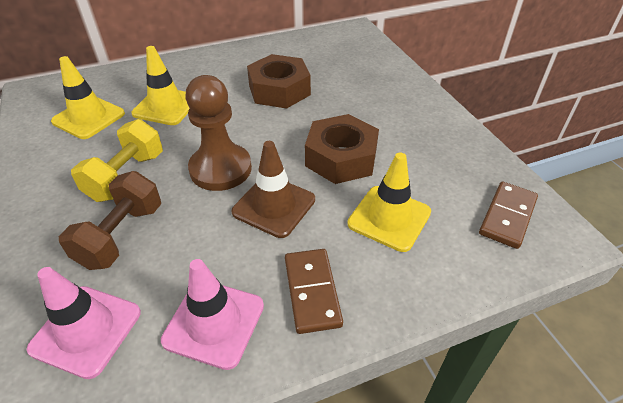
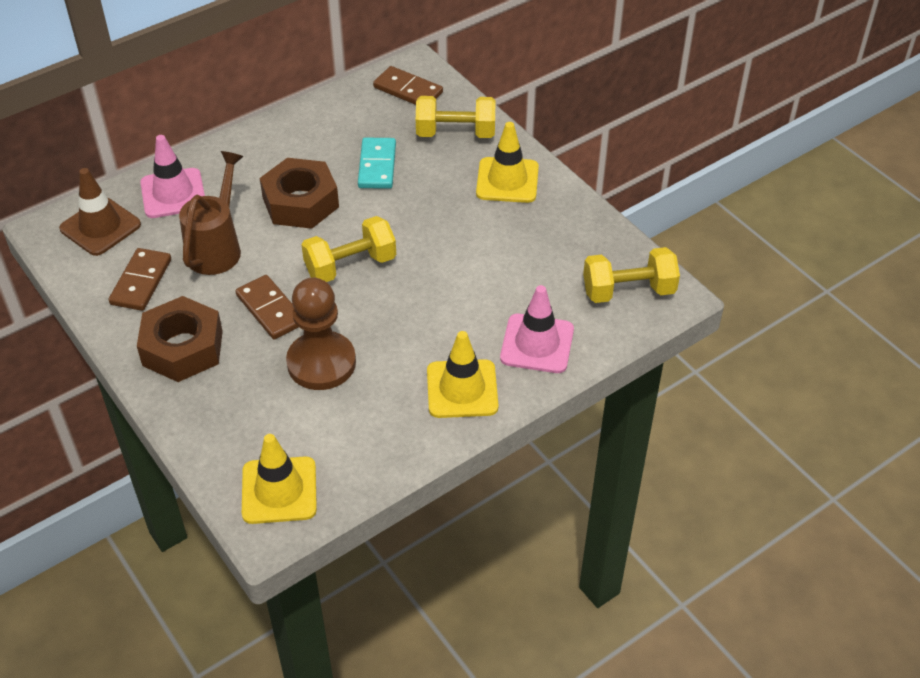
brown domino: 2 -> 3
brown dumbbell: 1 -> 0
brown watering can: 0 -> 1
turquoise domino: 0 -> 1
yellow dumbbell: 1 -> 3

